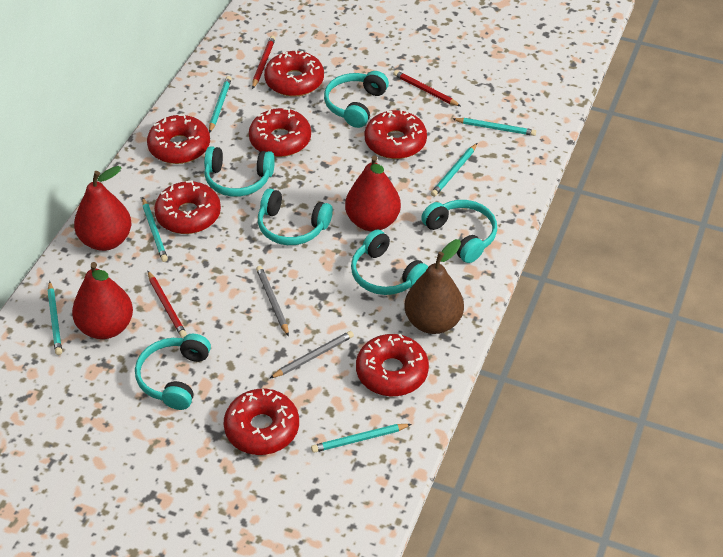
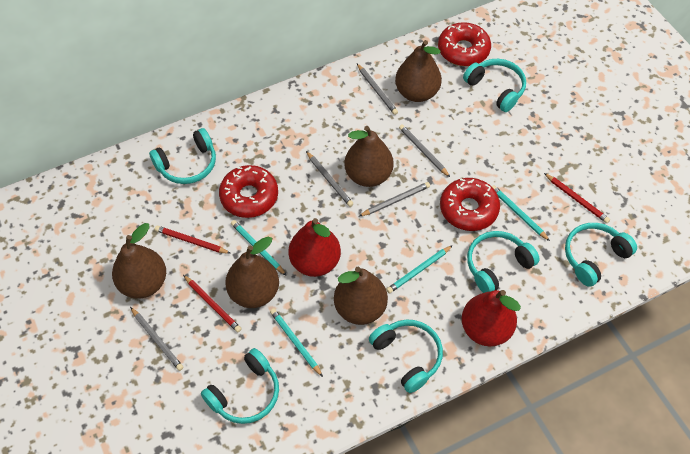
brown pear: 1 -> 5
grey pencil: 2 -> 5
red donut: 7 -> 3
red pear: 3 -> 2
turquoise pencil: 6 -> 4

